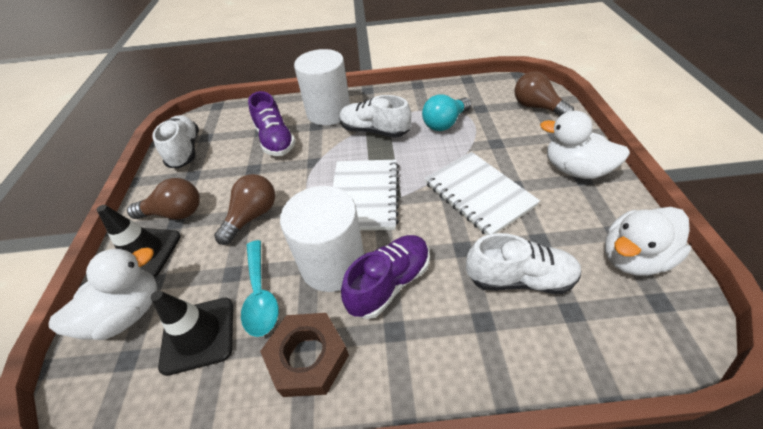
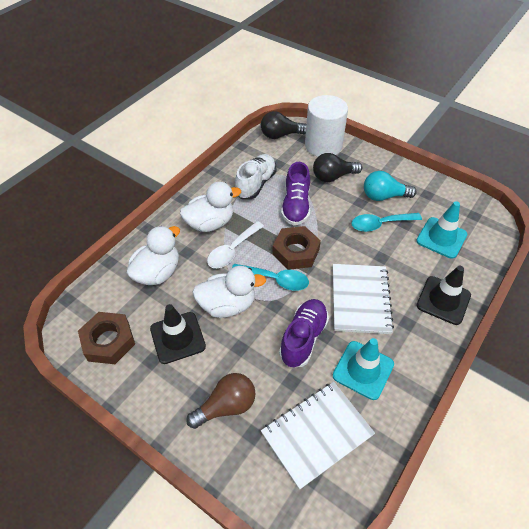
black light bulb: 0 -> 2
brown light bulb: 3 -> 1
brown nut: 1 -> 2
turquoise spoon: 1 -> 2
turquoise traffic cone: 0 -> 2
white cylinder: 2 -> 1
white shoe: 3 -> 1
white spoon: 0 -> 1

